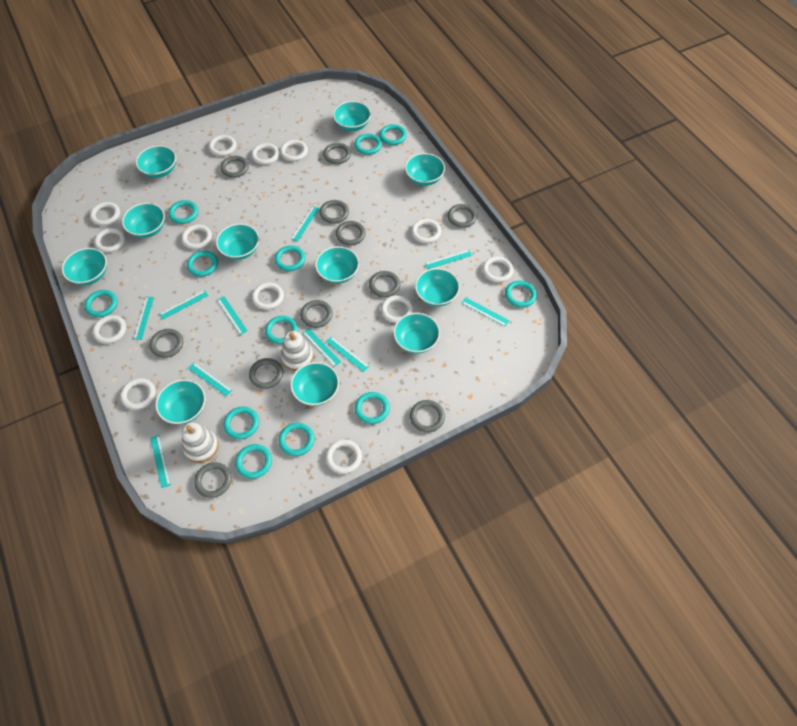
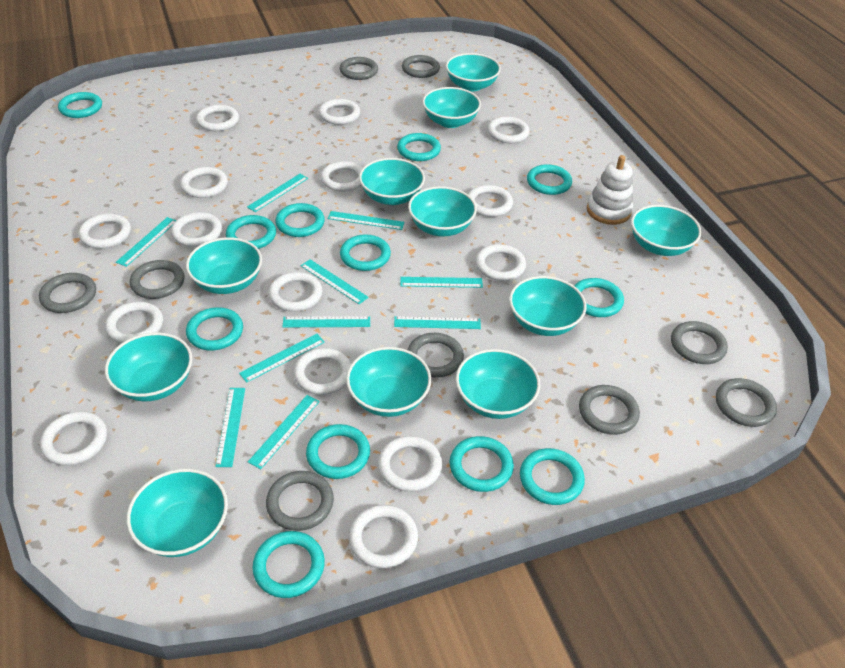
grey ring: 11 -> 9
white ring: 13 -> 15
white stacking toy: 2 -> 1

